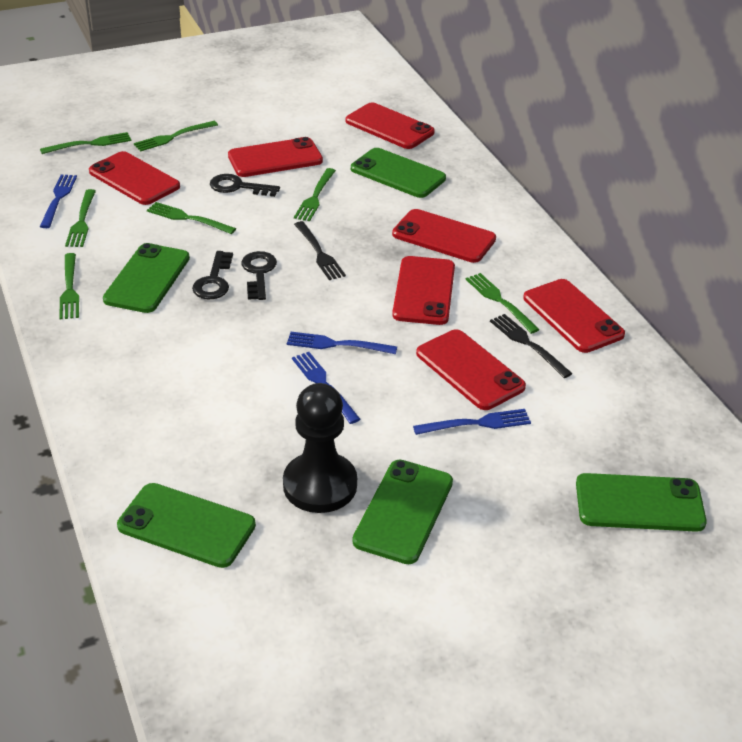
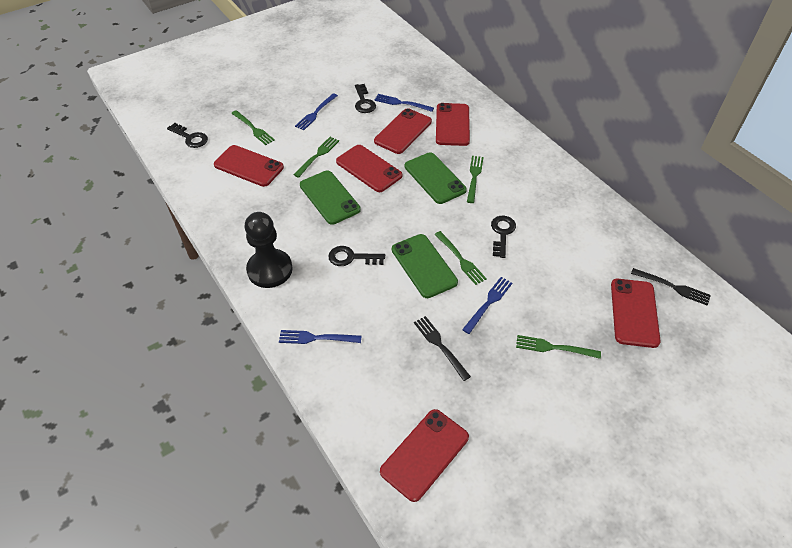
black key: 3 -> 4
green fork: 7 -> 5
green phone: 5 -> 3
red phone: 7 -> 6

